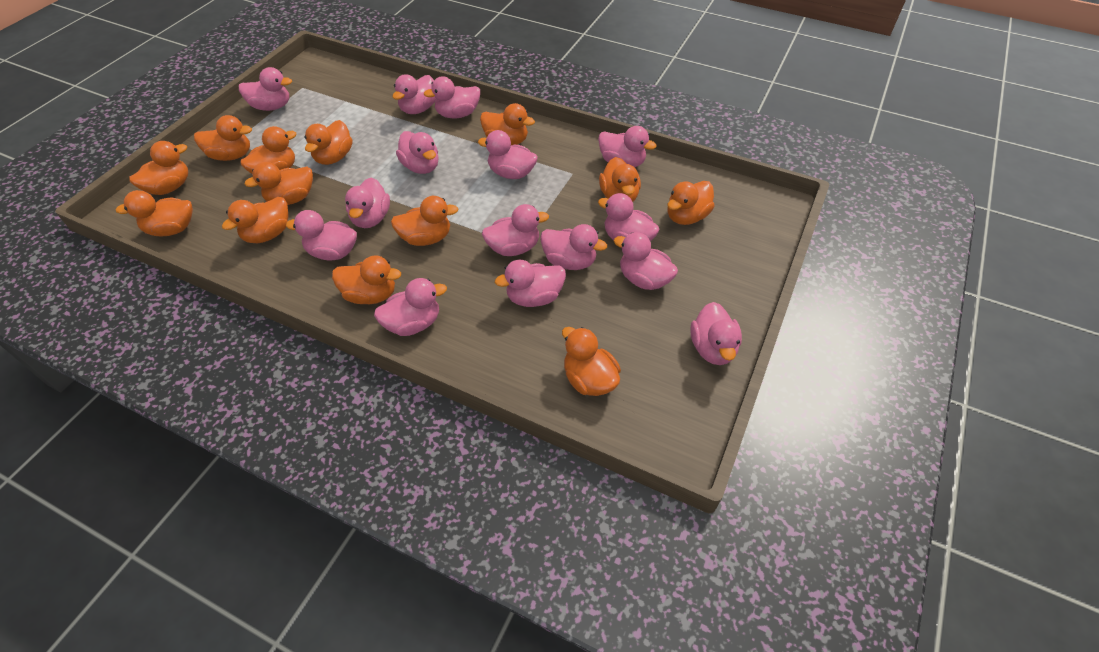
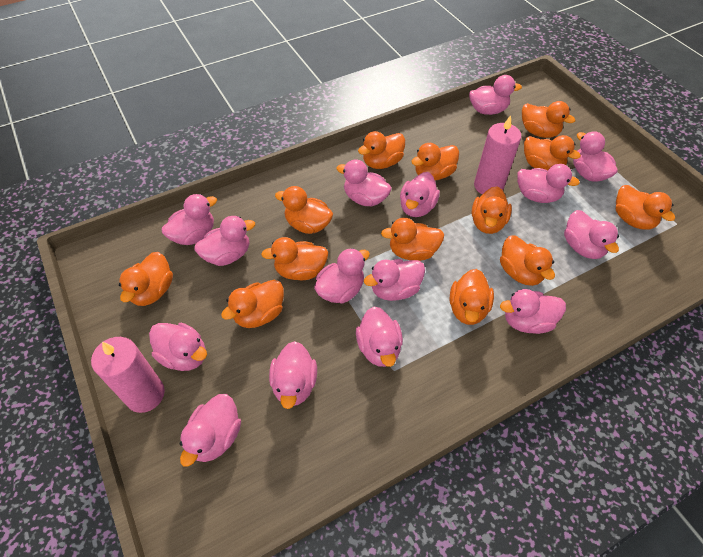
pink candle: 0 -> 2

